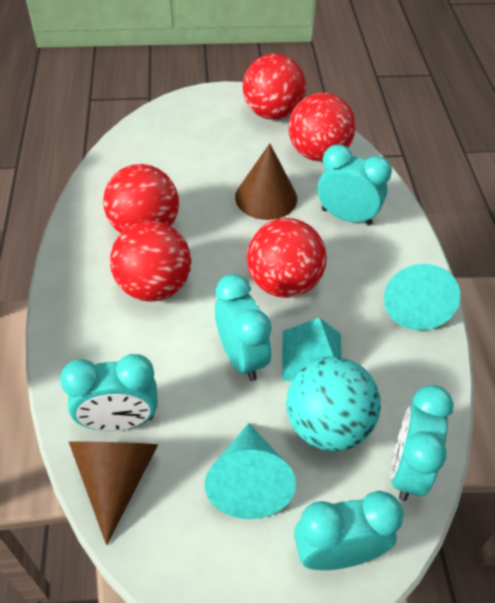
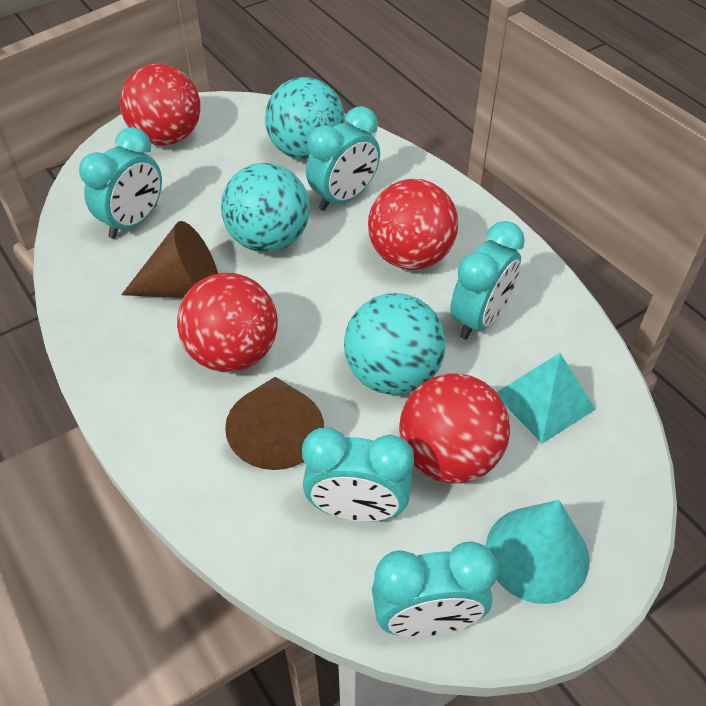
red ball: 5 -> 4
turquoise ball: 1 -> 3
turquoise cone: 2 -> 1

